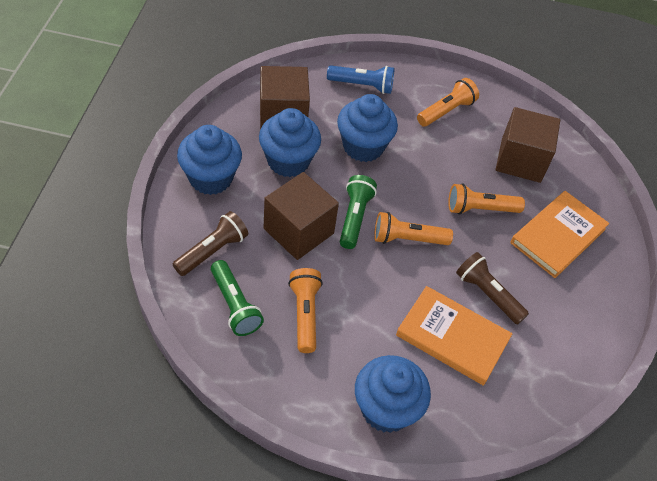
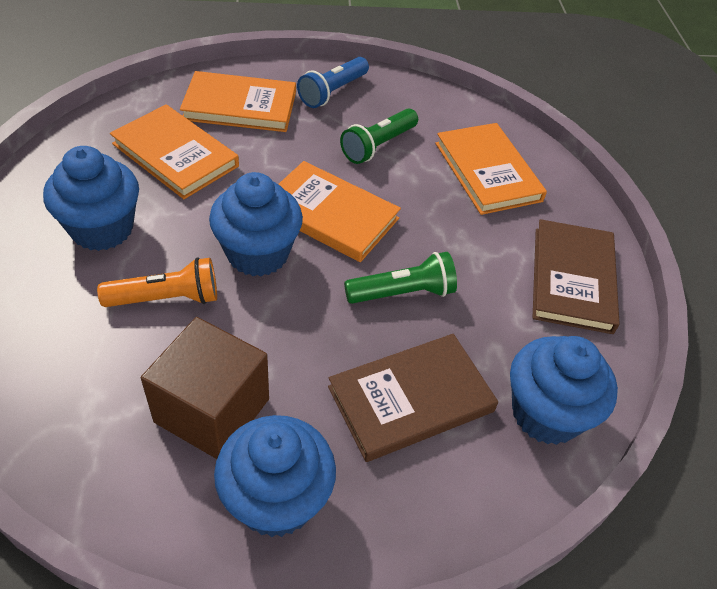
brown book: 0 -> 2
brown cube: 3 -> 1
brown flashlight: 2 -> 0
orange book: 2 -> 4
orange flashlight: 4 -> 1

